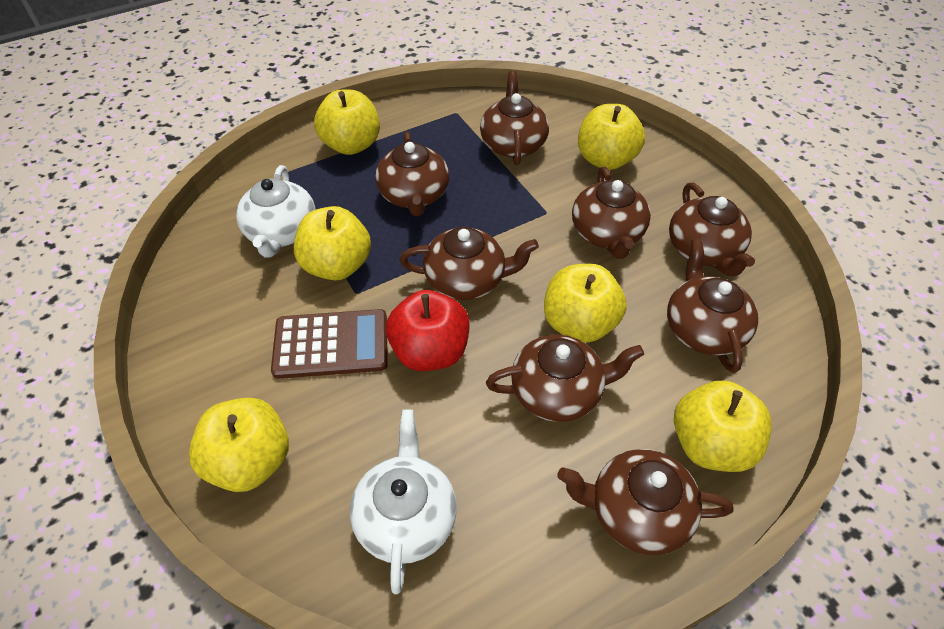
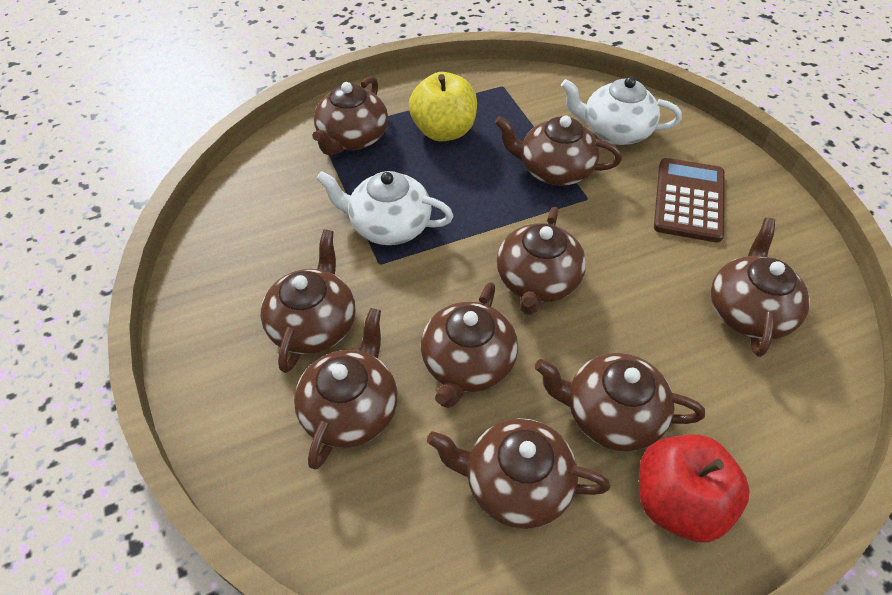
brown teapot: 8 -> 9
yellow apple: 6 -> 1

